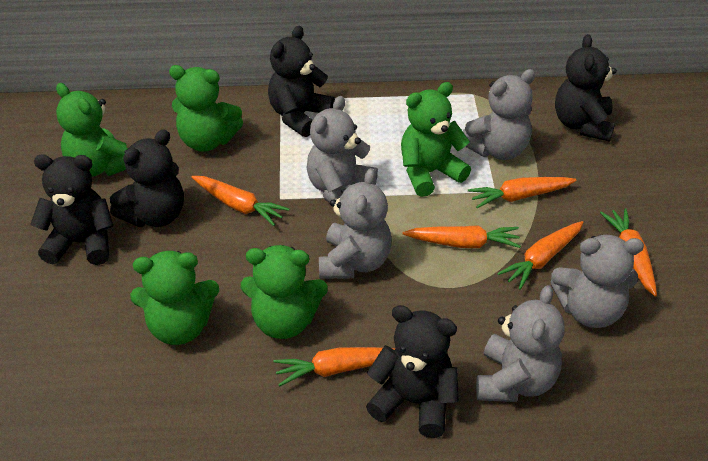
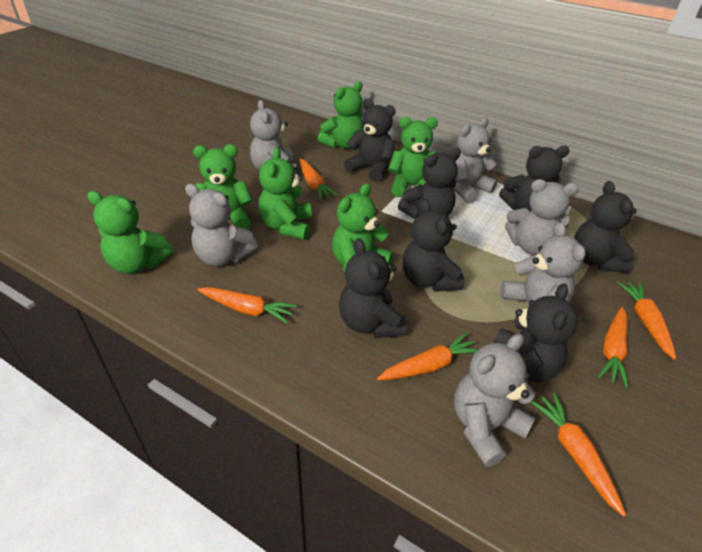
black teddy bear: 5 -> 7
green teddy bear: 5 -> 6
grey teddy bear: 5 -> 6

